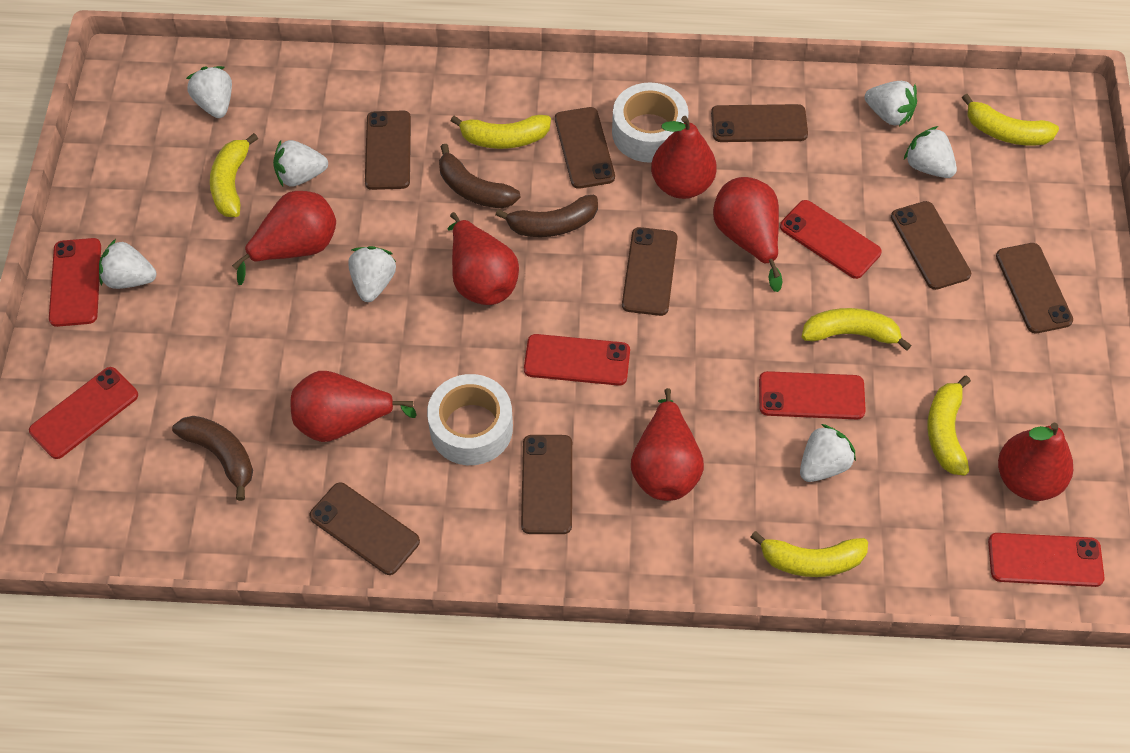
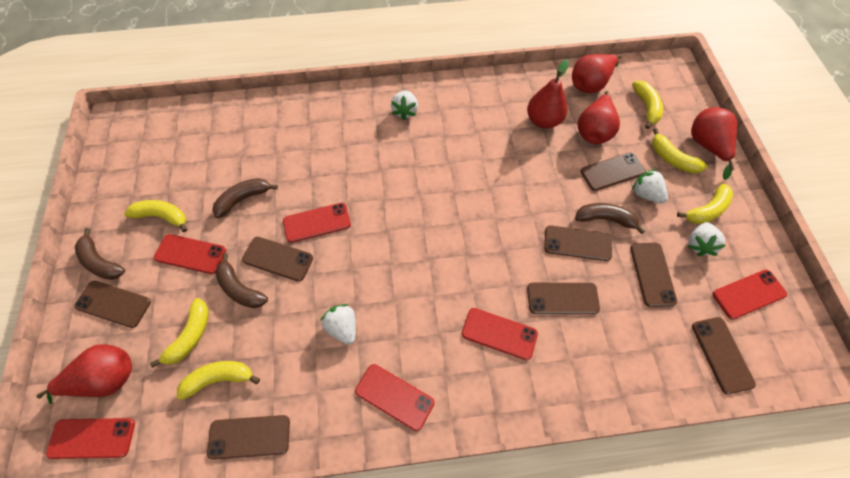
brown banana: 3 -> 4
red pear: 7 -> 5
white strawberry: 7 -> 4
white tape: 2 -> 0

